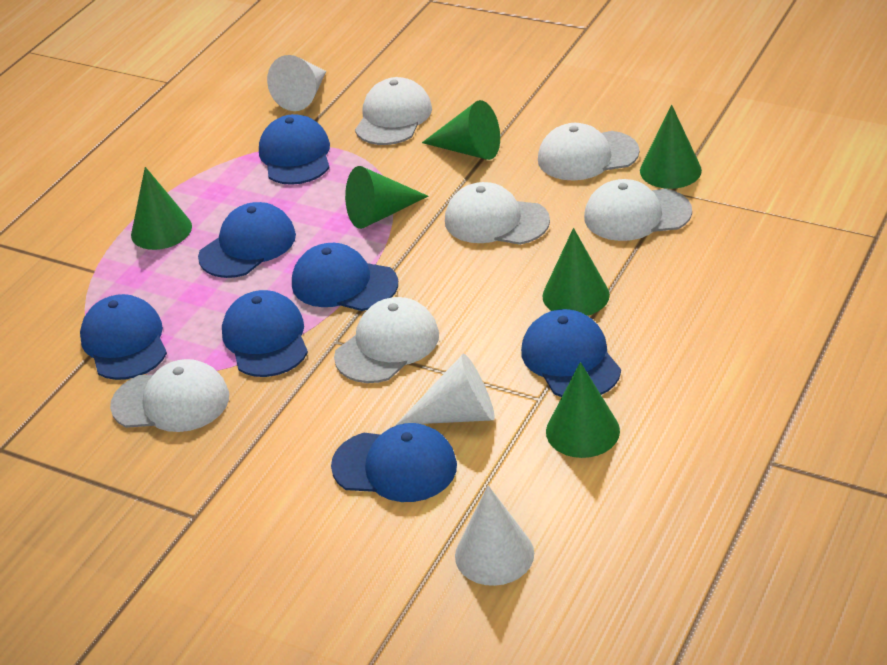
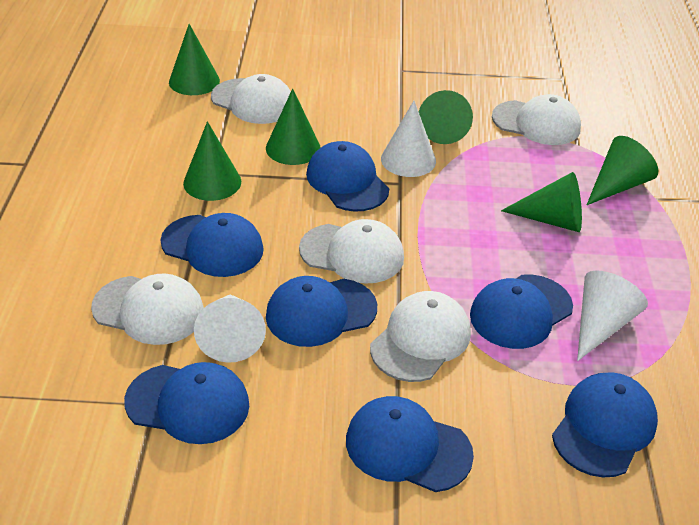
white cap: 6 -> 5

